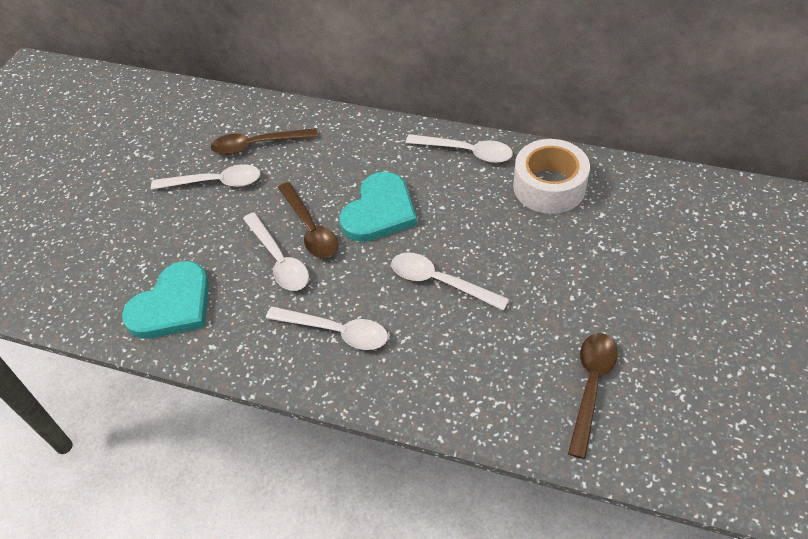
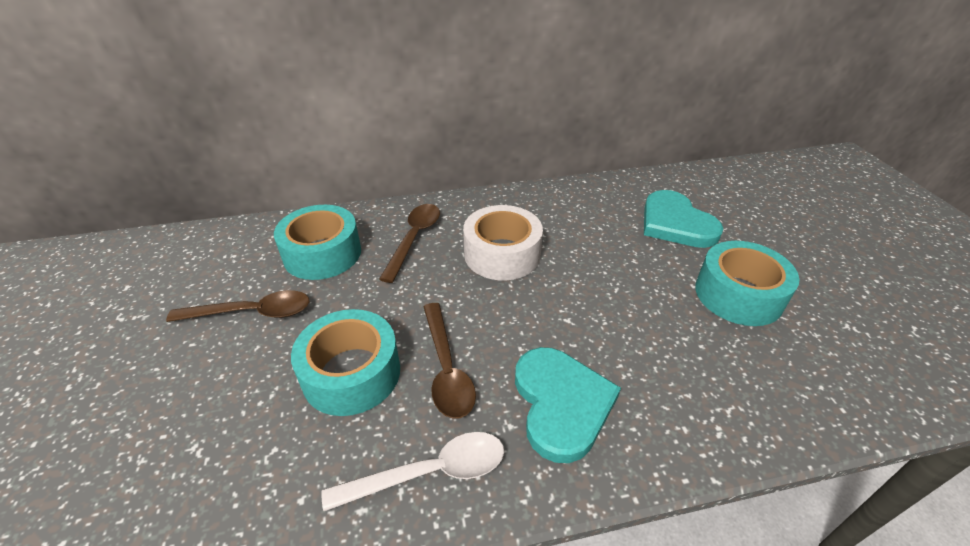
turquoise tape: 0 -> 3
white spoon: 5 -> 1

